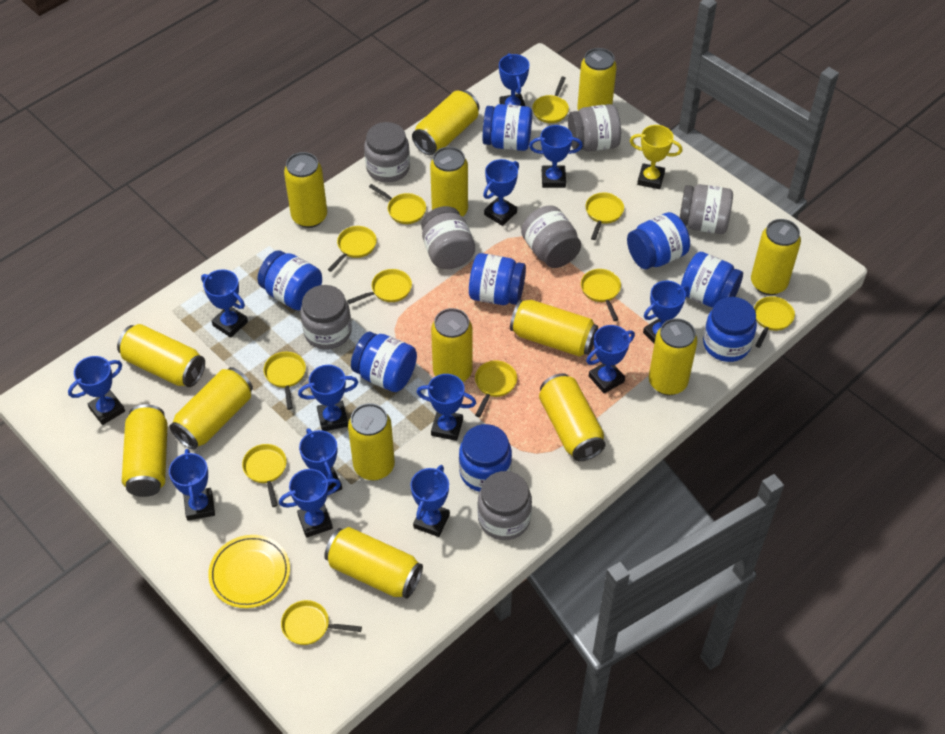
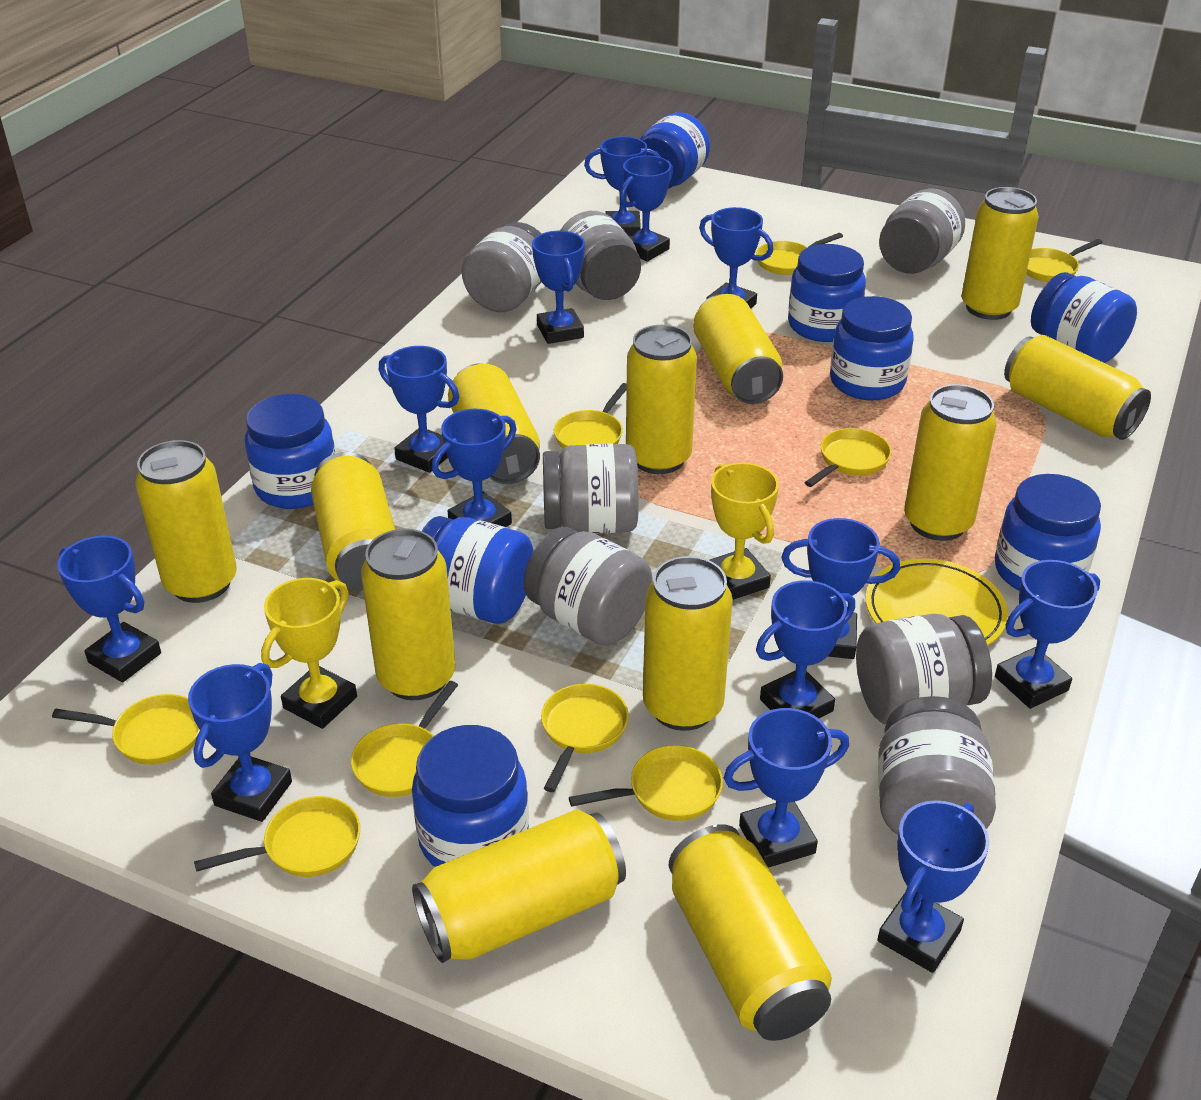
yellow can: 14 -> 12
yellow pan: 11 -> 9
yellow trophy: 1 -> 2

